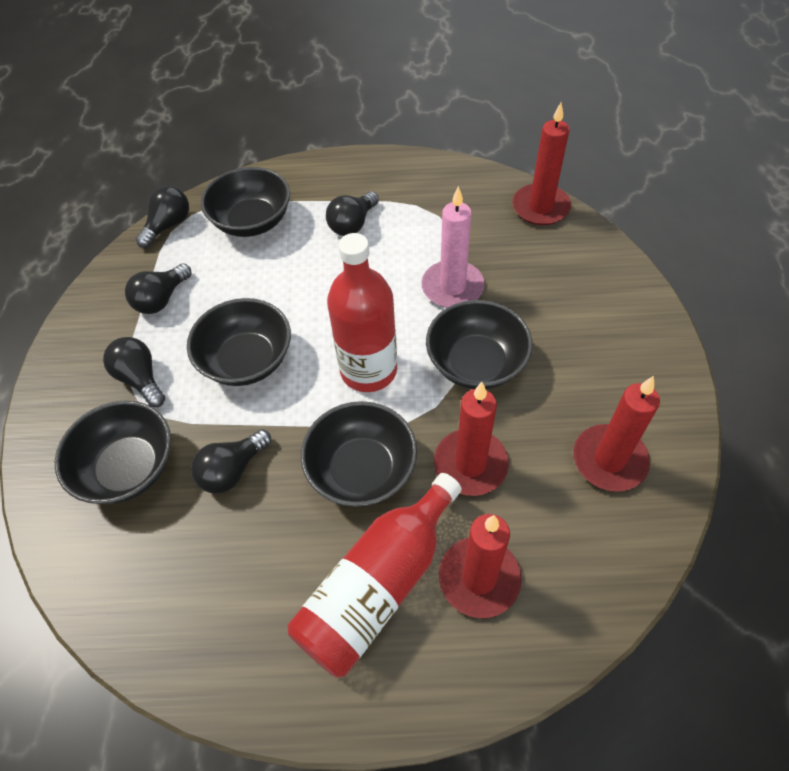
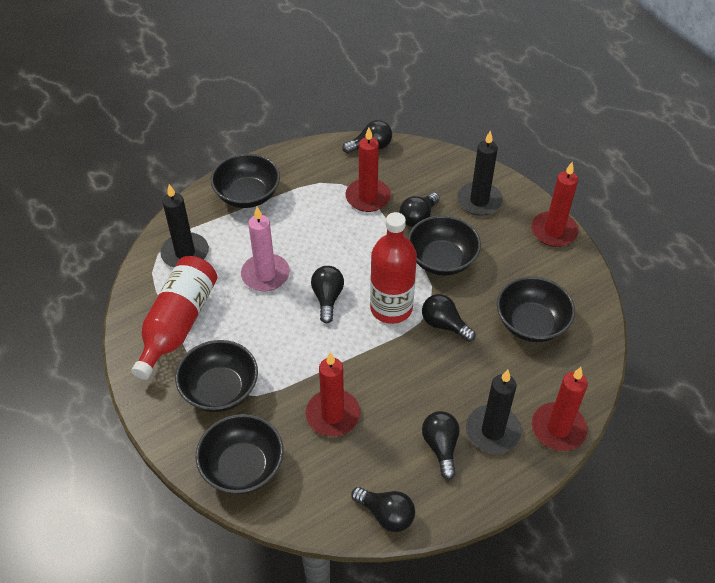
black candle: 0 -> 3
black light bulb: 5 -> 6

